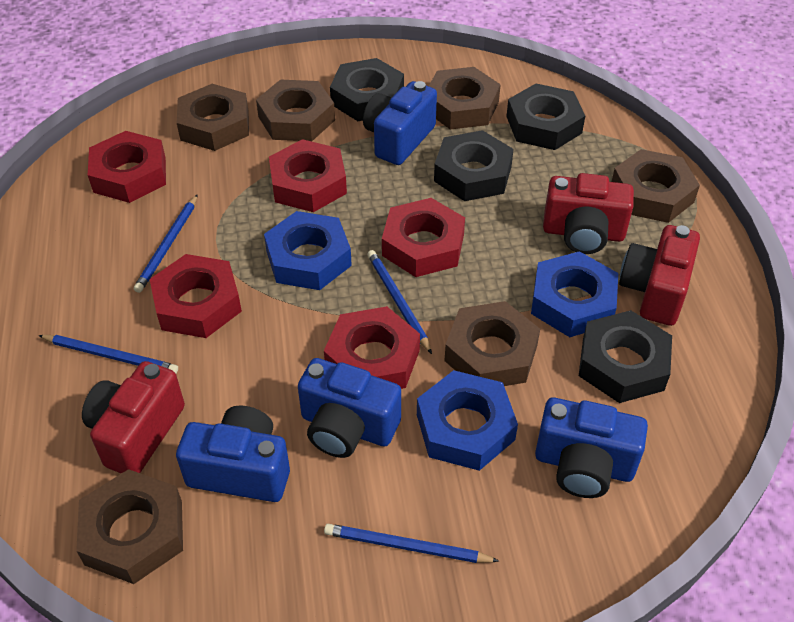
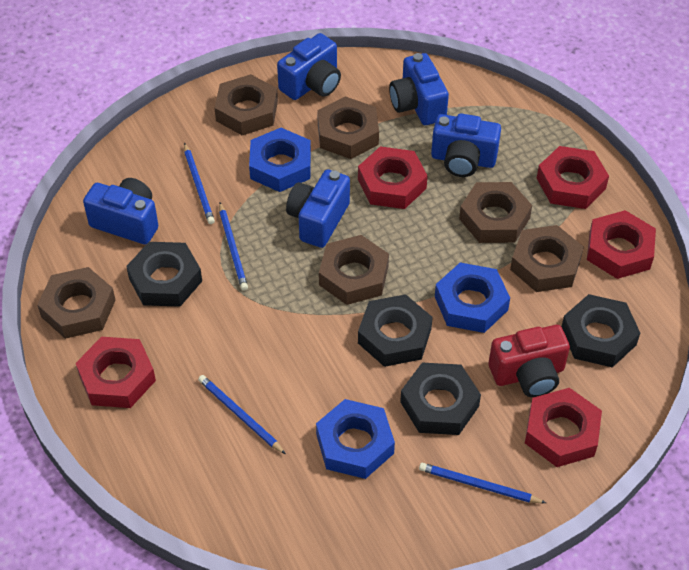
blue camera: 4 -> 5
red camera: 3 -> 1

